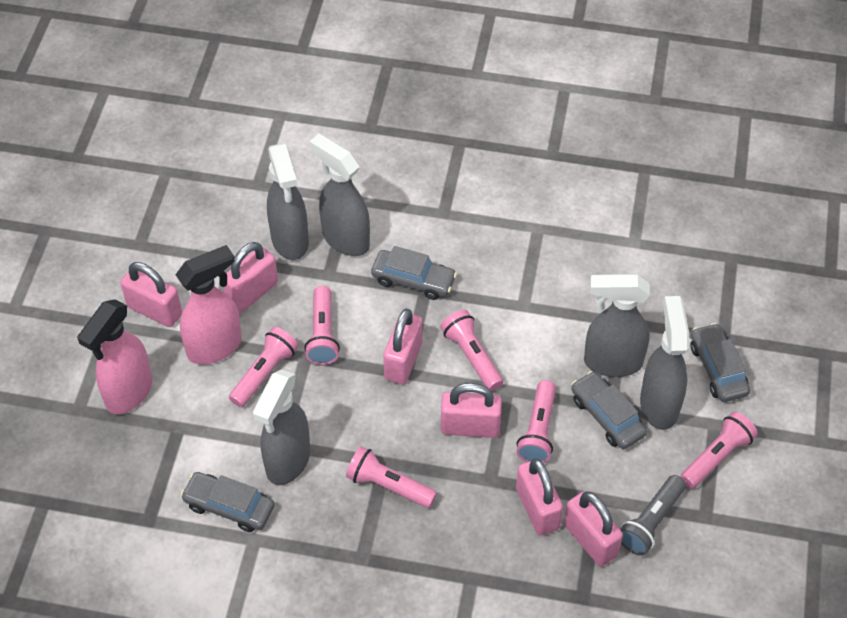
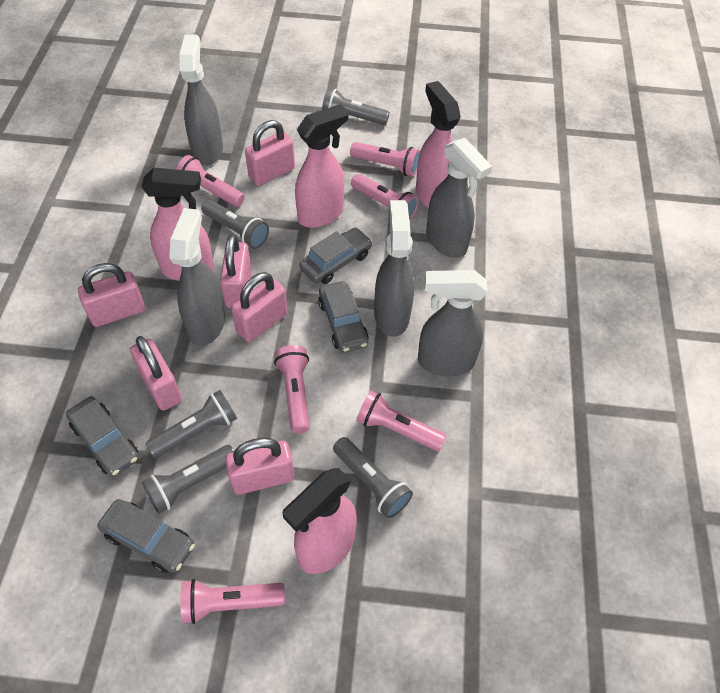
grey flashlight: 1 -> 5
pink spray bottle: 2 -> 4

